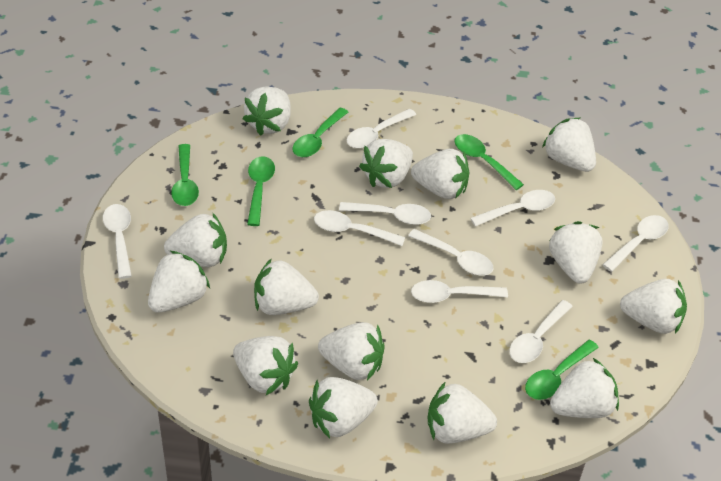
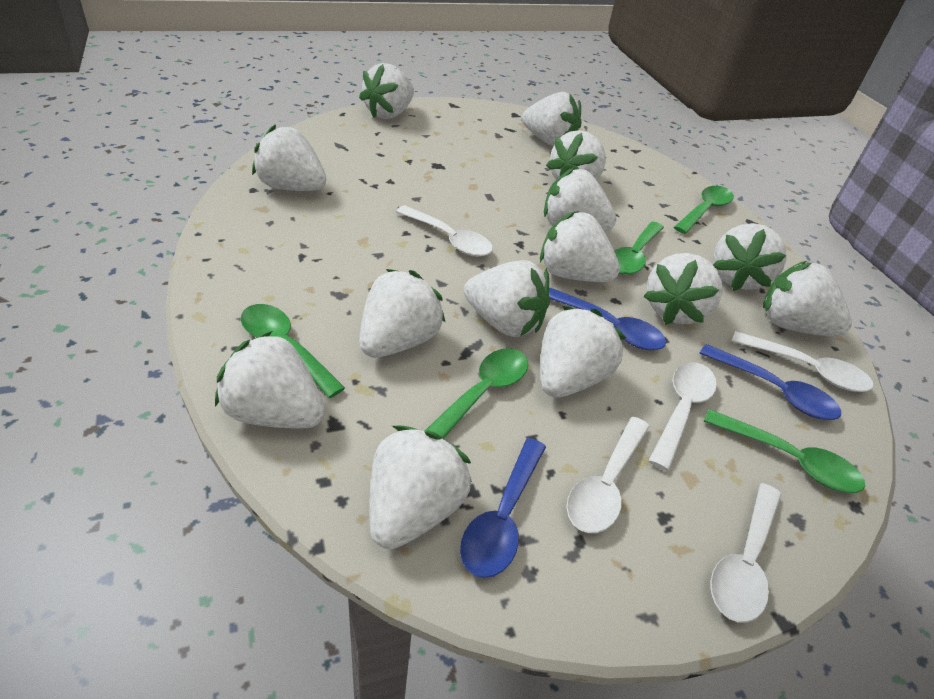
blue spoon: 0 -> 3
white spoon: 9 -> 5

